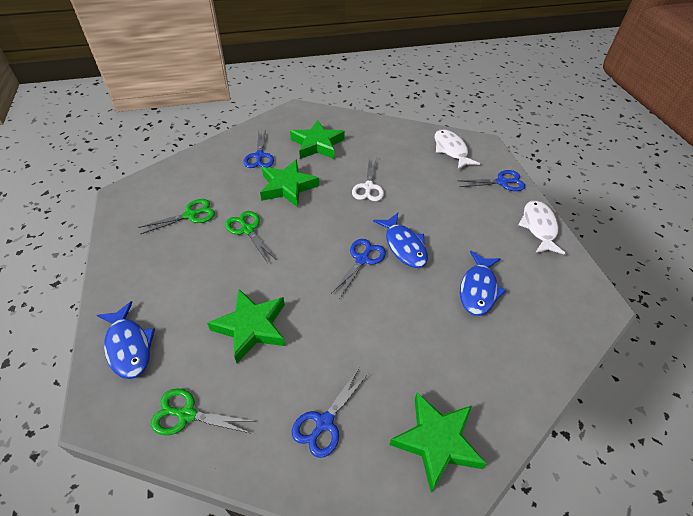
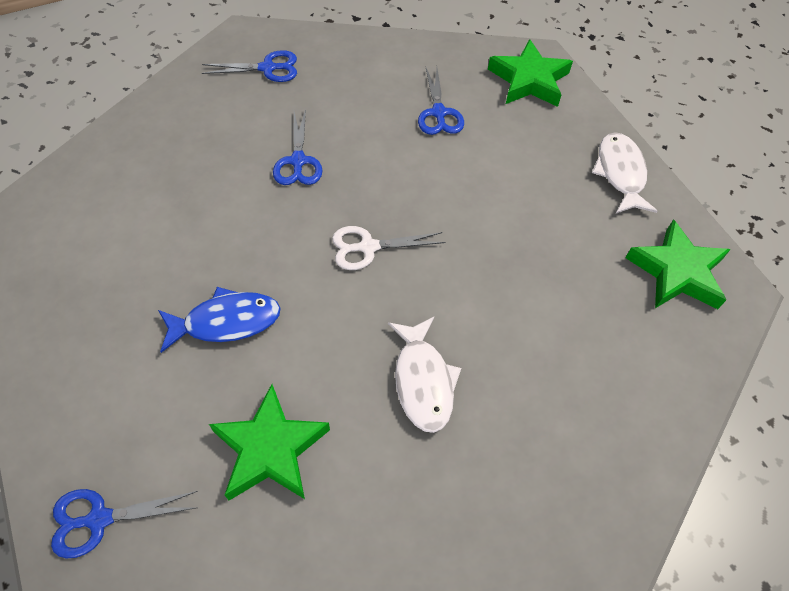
blue fish: 3 -> 1
green scissors: 3 -> 0
green star: 4 -> 3

